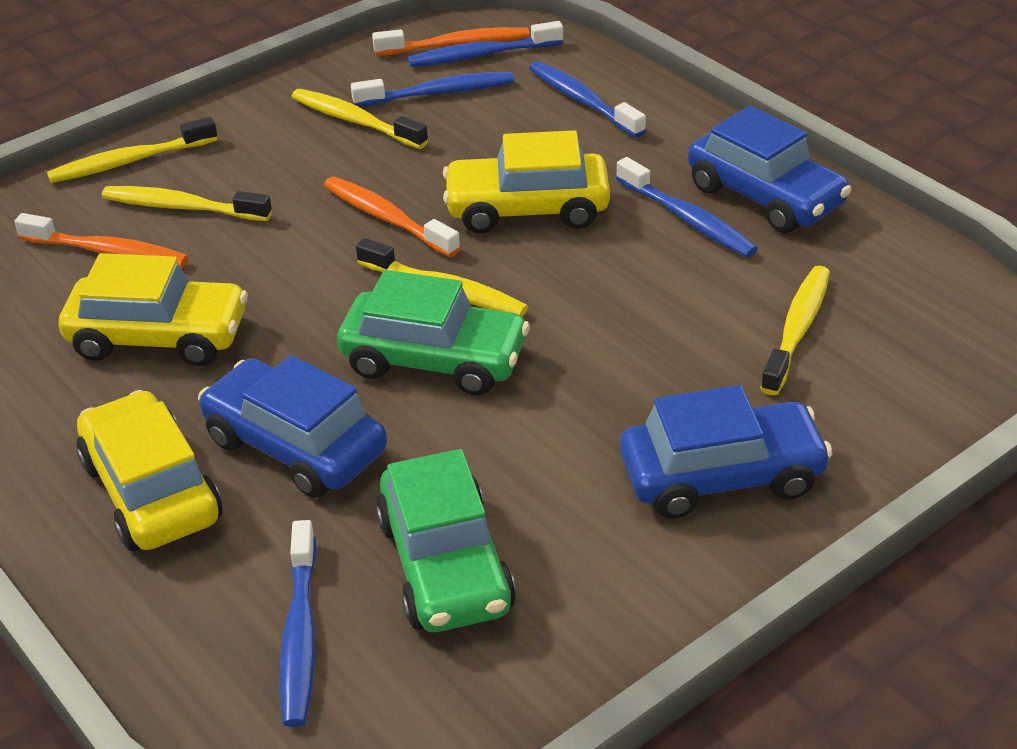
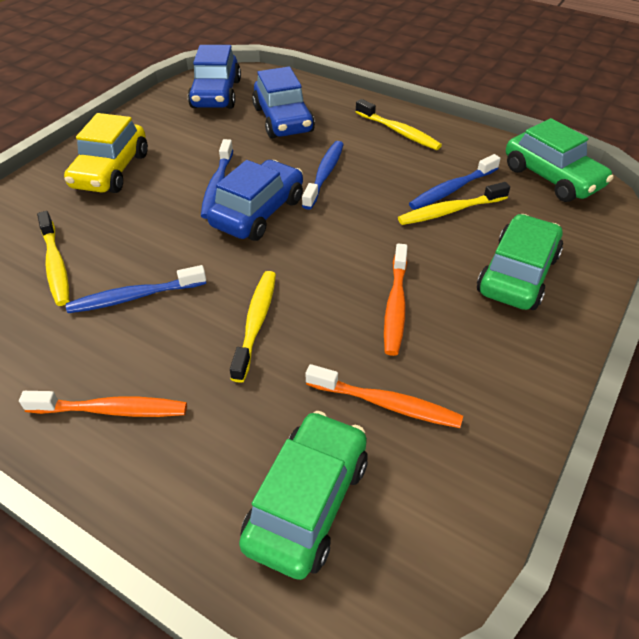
blue toothbrush: 5 -> 4
green car: 2 -> 3
yellow car: 3 -> 1
yellow toothbrush: 5 -> 4

